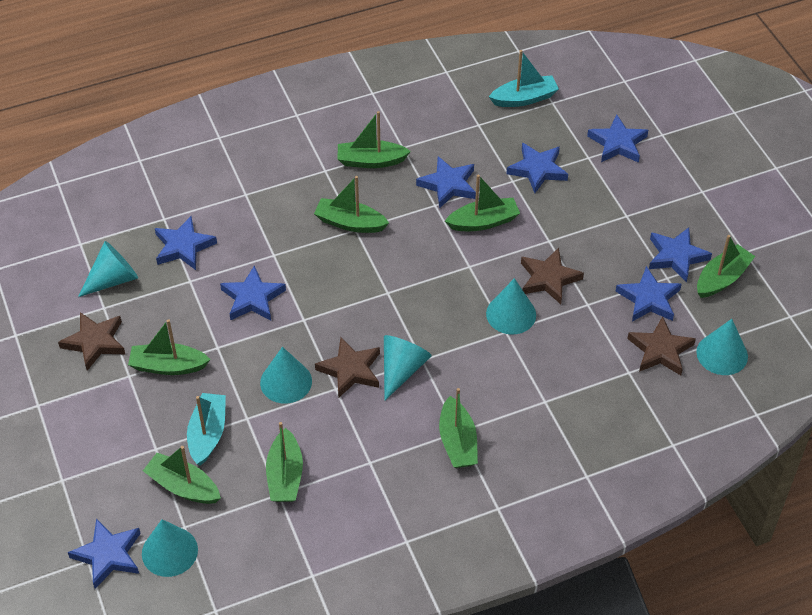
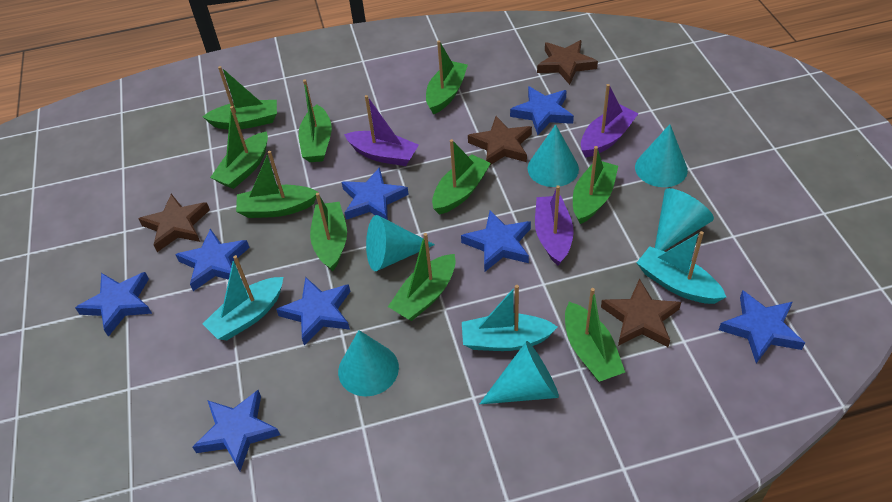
green boat: 8 -> 10
purple boat: 0 -> 3
turquoise boat: 2 -> 3

